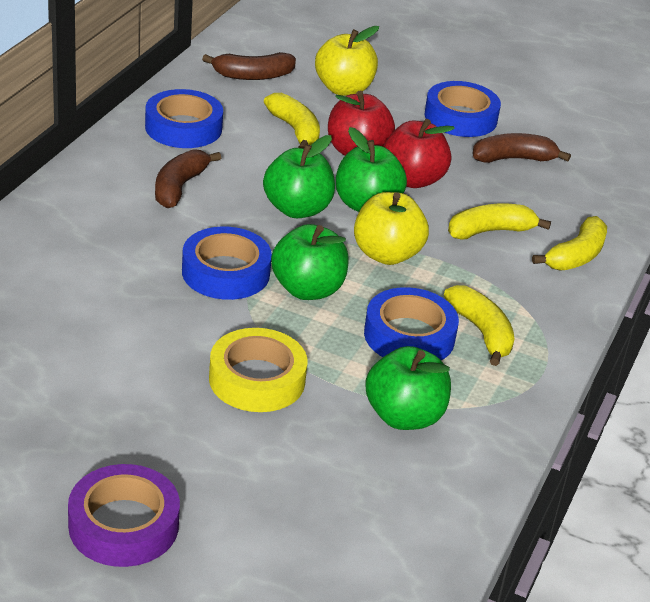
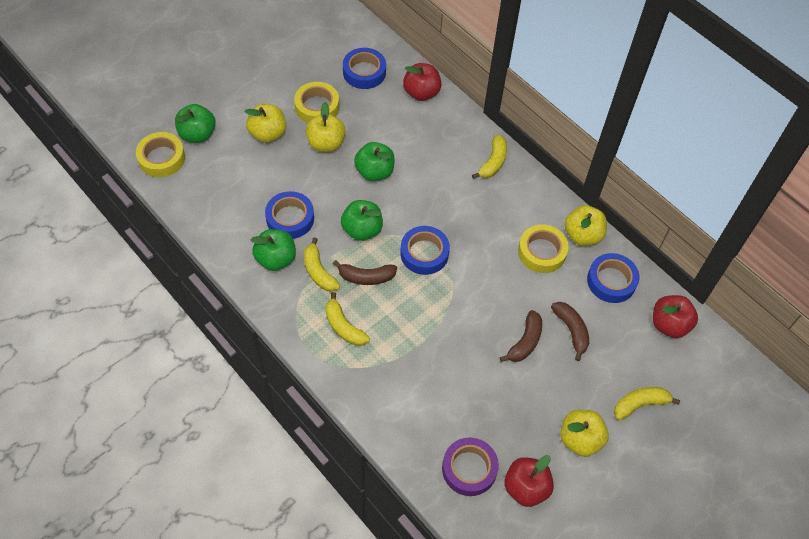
red apple: 2 -> 3
yellow apple: 2 -> 4
yellow tape: 1 -> 3

